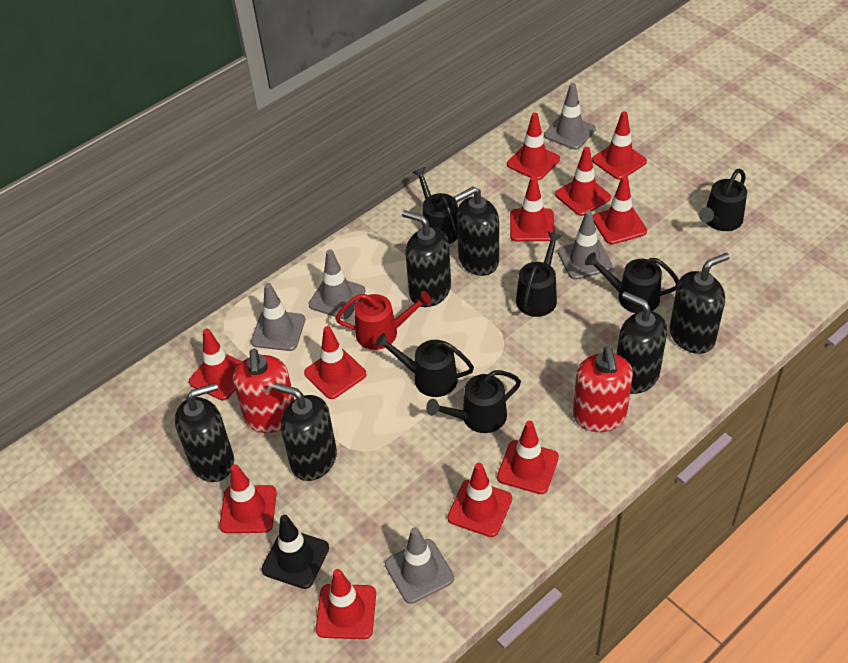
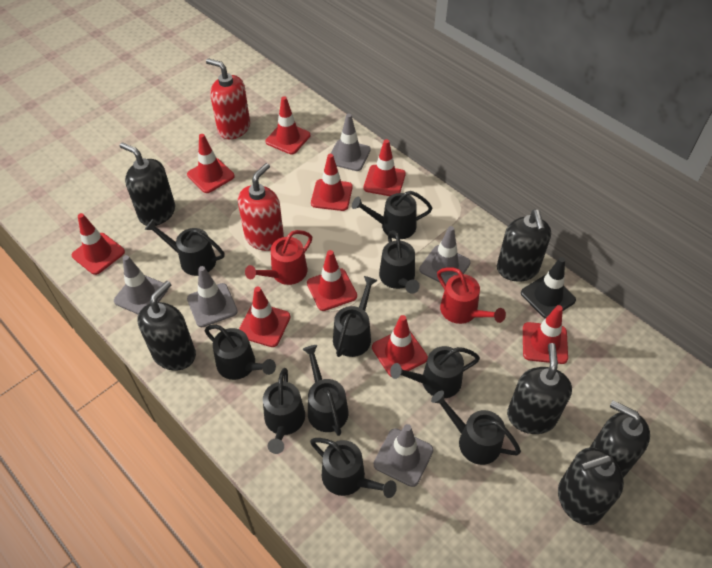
black watering can: 6 -> 10
red traffic cone: 11 -> 9
red watering can: 1 -> 2

